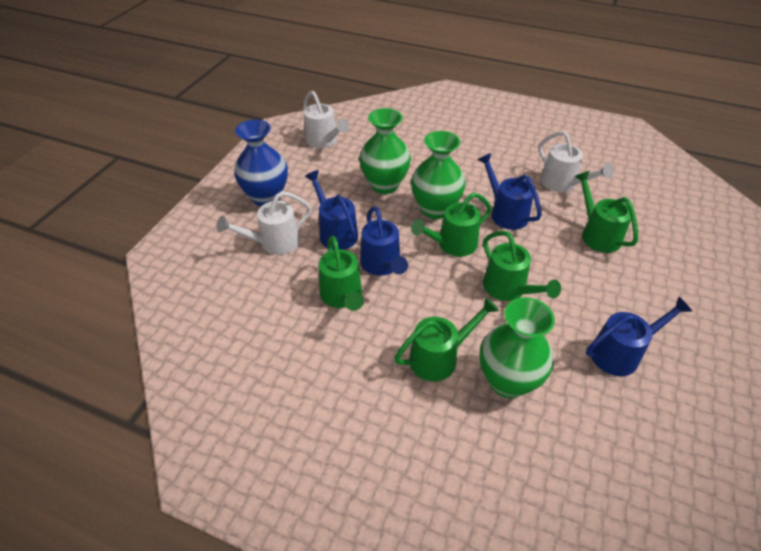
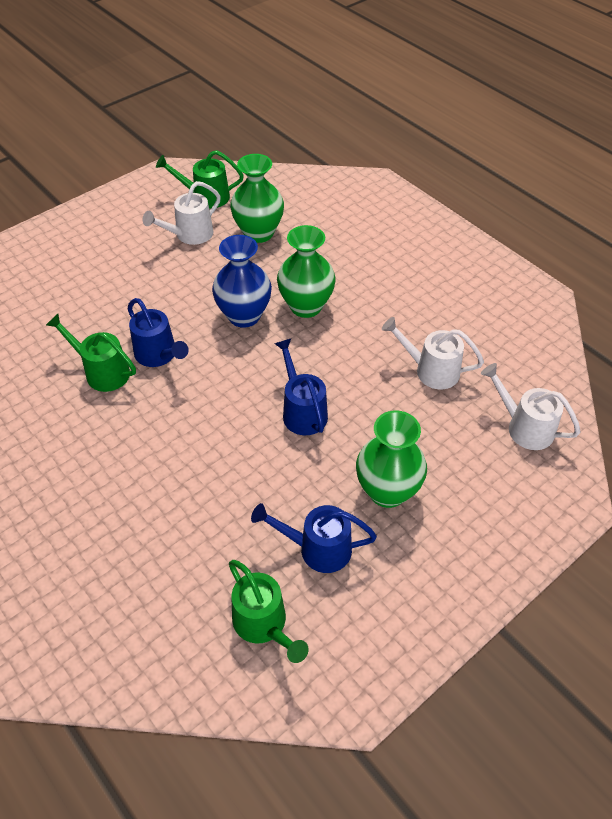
blue watering can: 4 -> 3
green watering can: 5 -> 3

